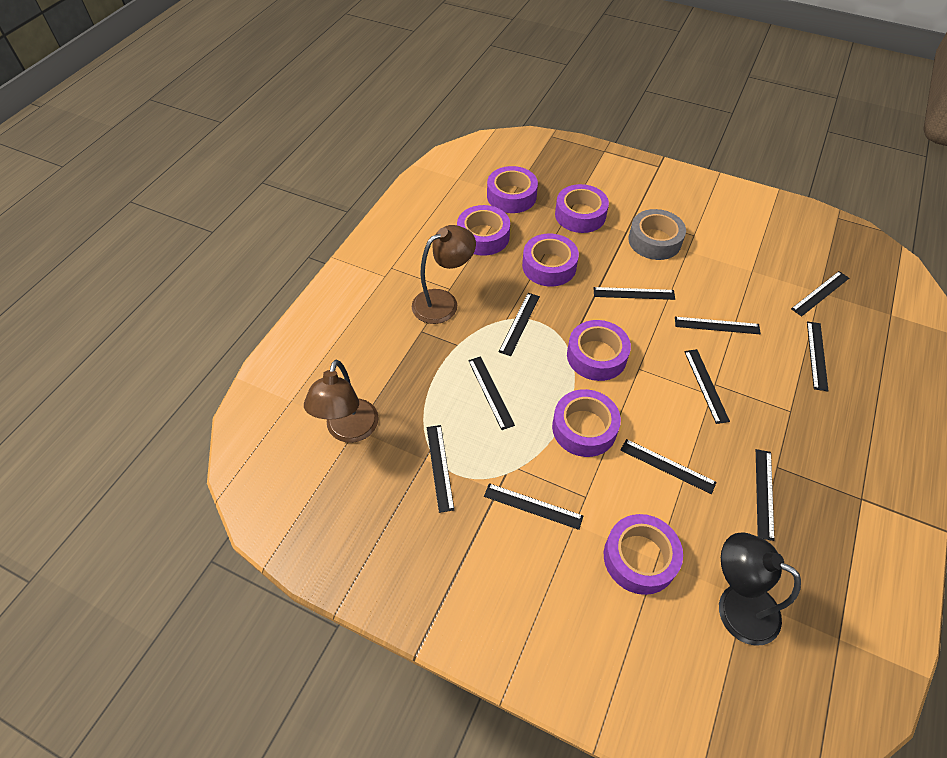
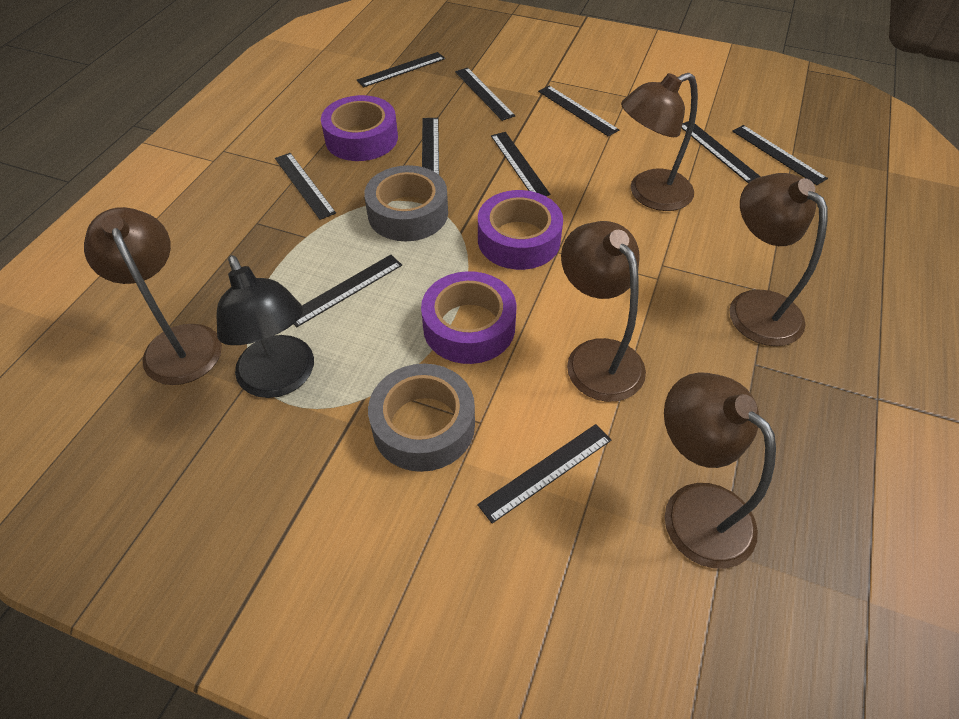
black ruler: 11 -> 10
brown lamp: 2 -> 5
grey tape: 1 -> 2
purple tape: 7 -> 3

